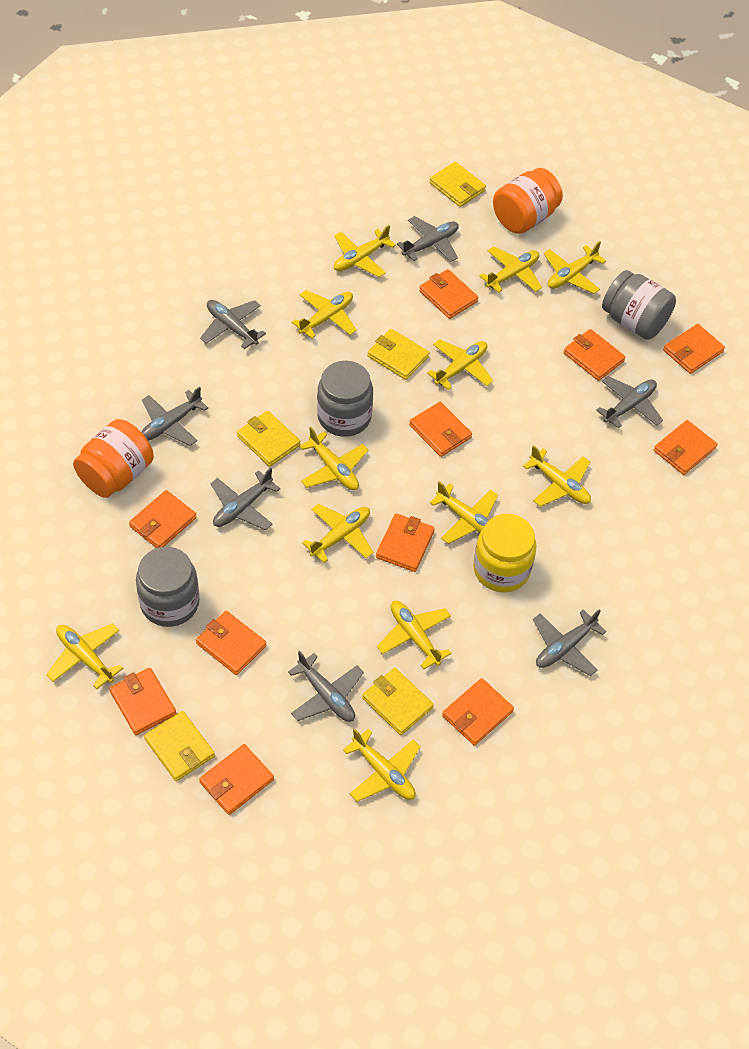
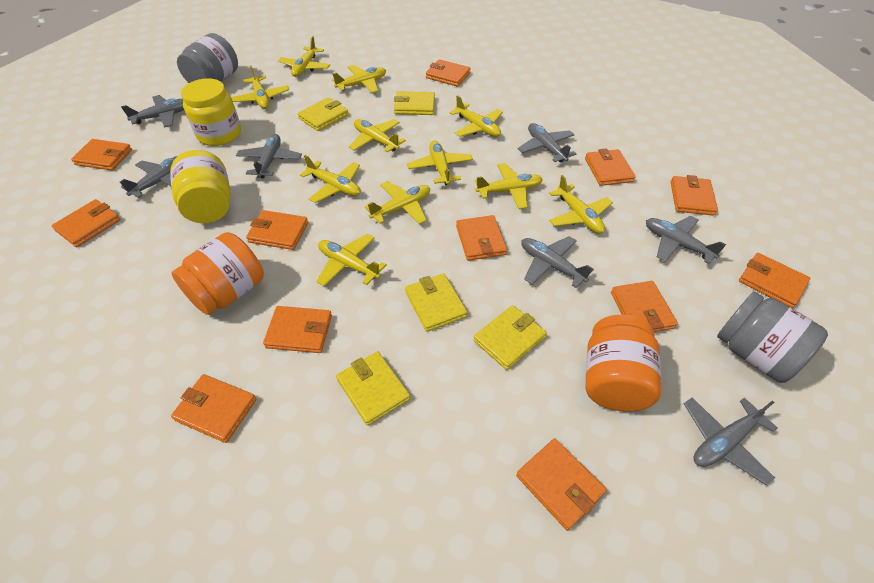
grey jar: 3 -> 2
orange wallet: 11 -> 12
yellow jar: 1 -> 2
yellow plane: 12 -> 11

